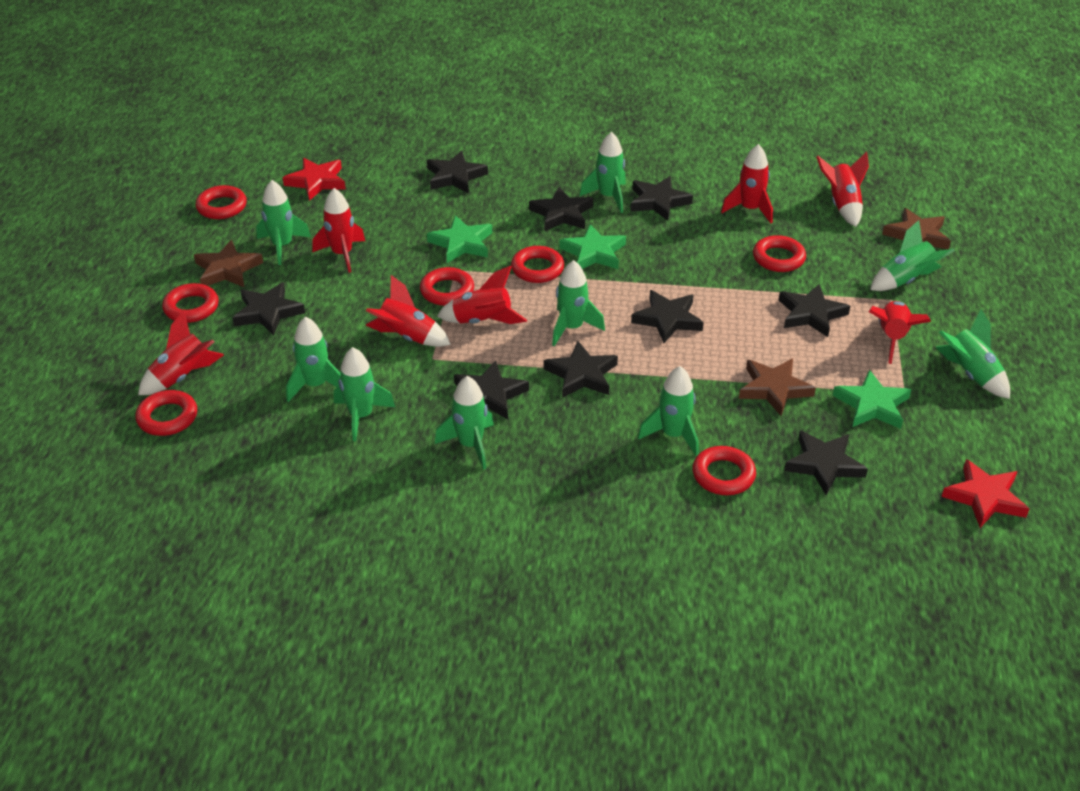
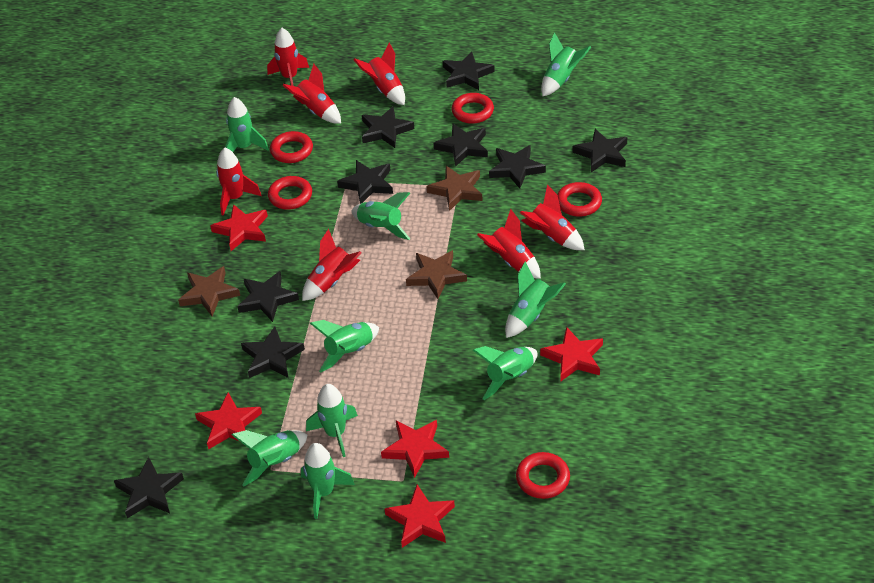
green star: 3 -> 0
red ring: 7 -> 5
red star: 2 -> 5

